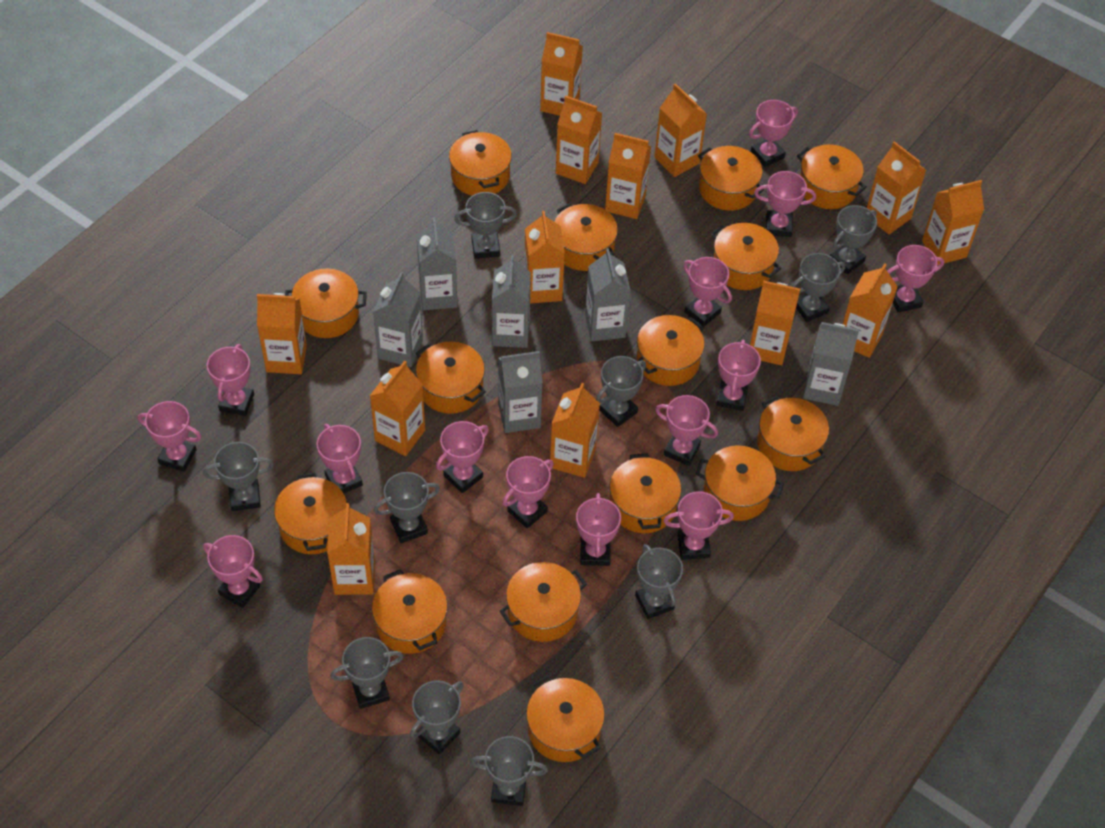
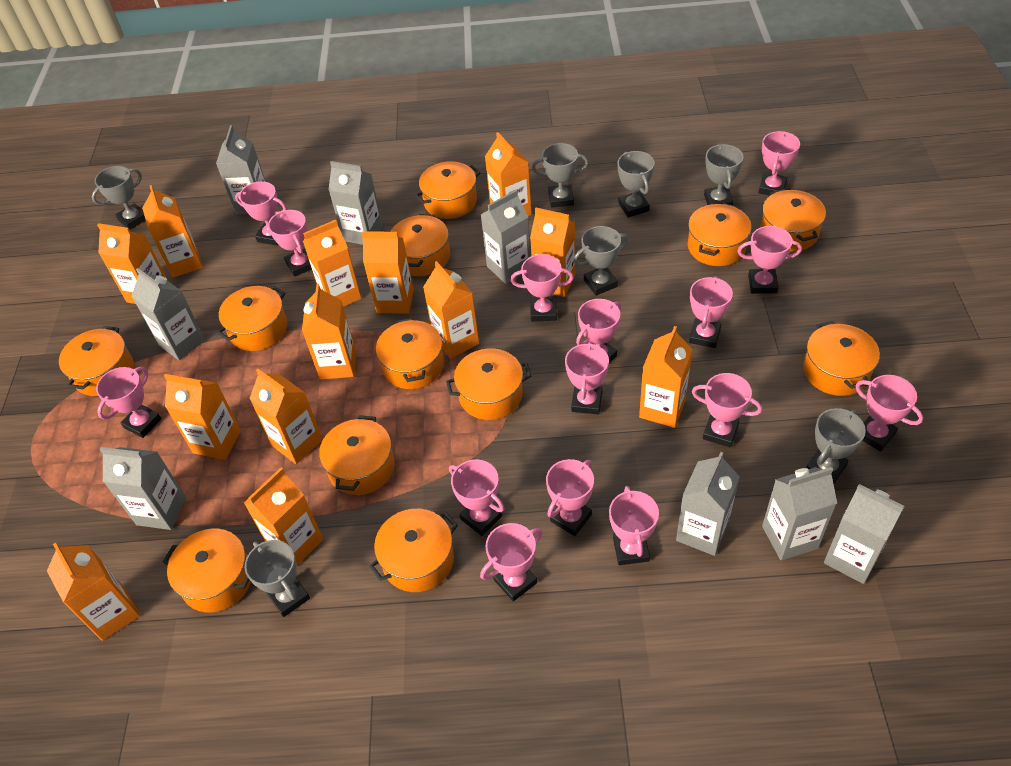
grey carton: 6 -> 8
grey trophy: 10 -> 7
orange pot: 15 -> 12
pink trophy: 14 -> 15

